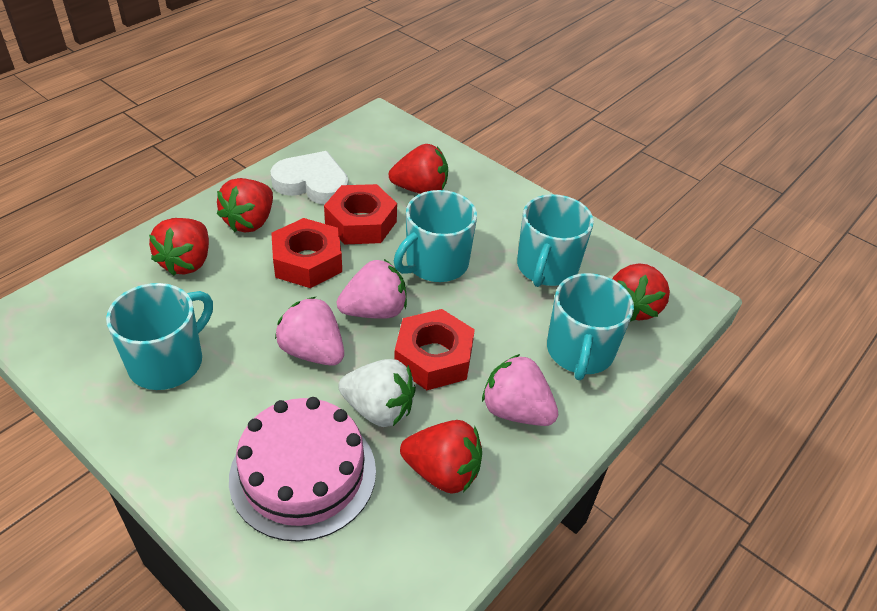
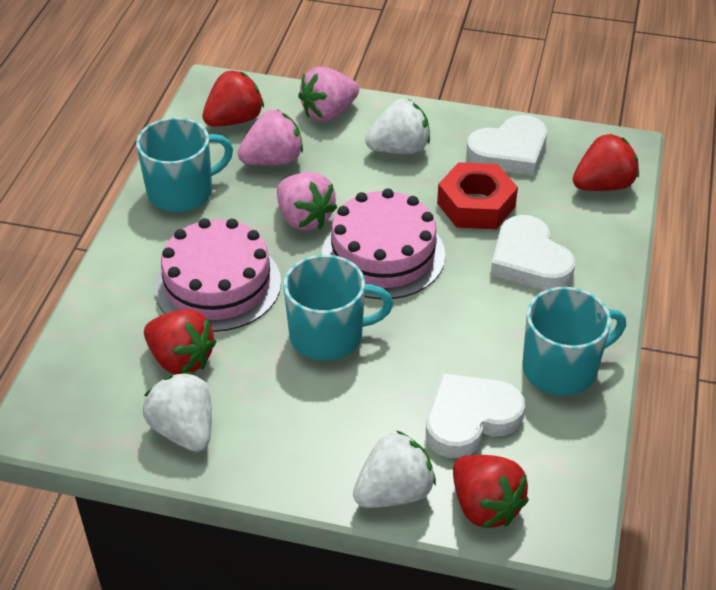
pink cake: 1 -> 2
red nut: 3 -> 1
red strawberry: 5 -> 4
turquoise mug: 4 -> 3
white heart: 1 -> 3
white strawberry: 1 -> 3

